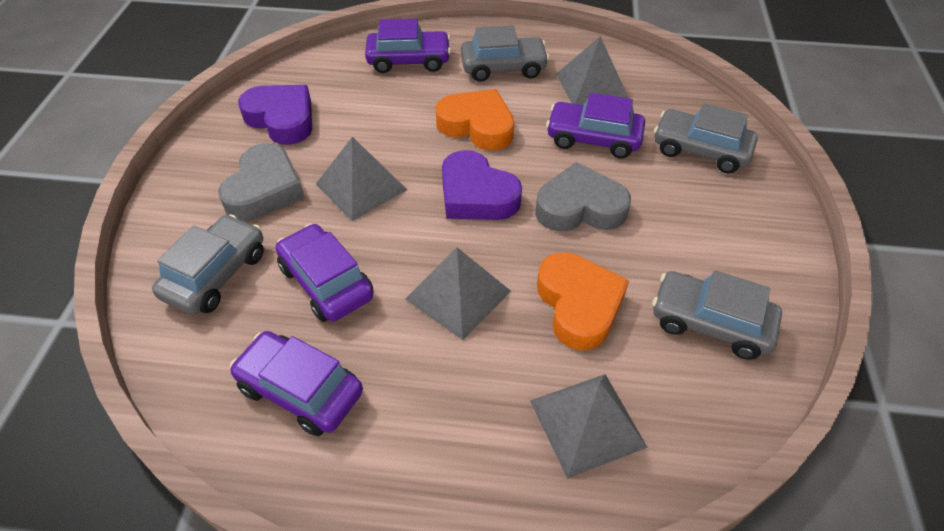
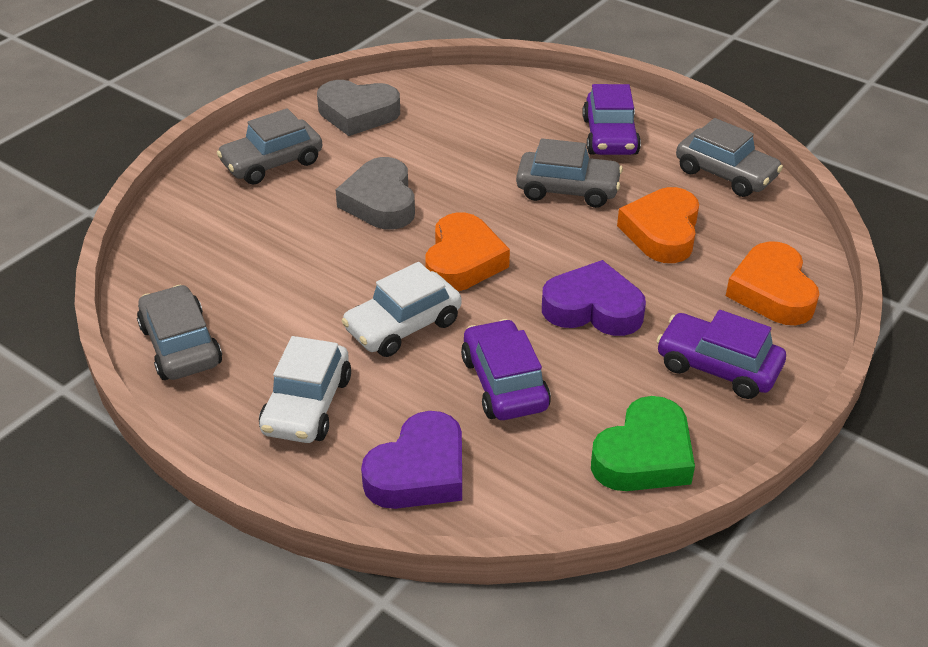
green heart: 0 -> 1
grey pyramid: 4 -> 0
orange heart: 2 -> 3
purple car: 4 -> 3
white car: 0 -> 2

